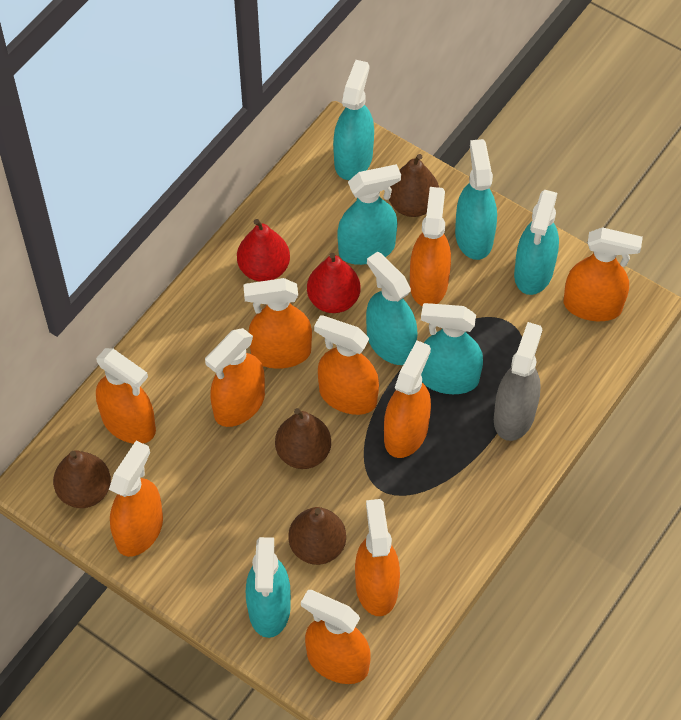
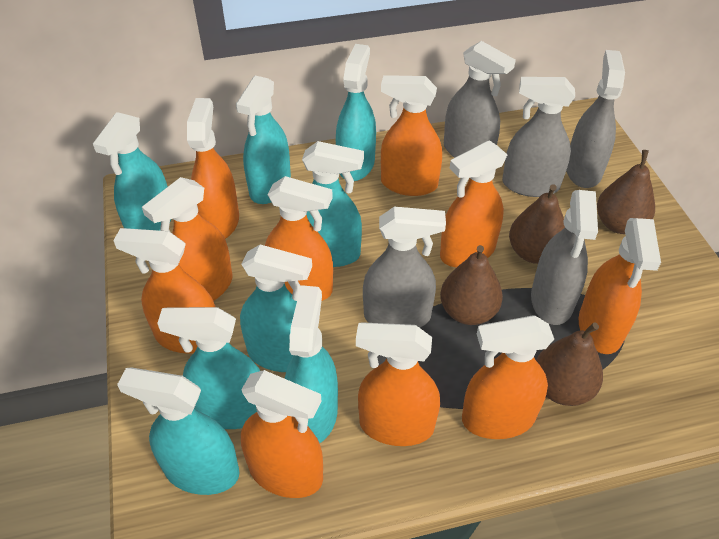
grey spray bottle: 1 -> 5
red pear: 2 -> 0
turquoise spray bottle: 7 -> 8

